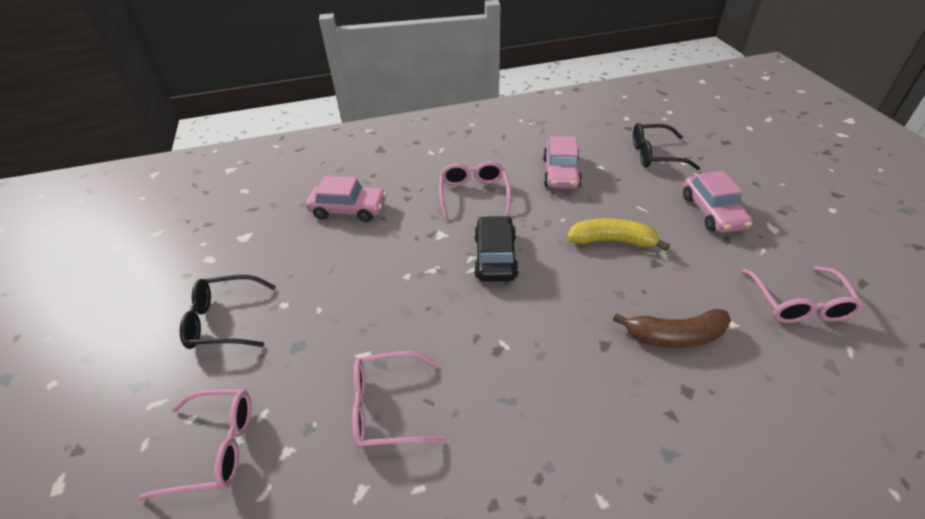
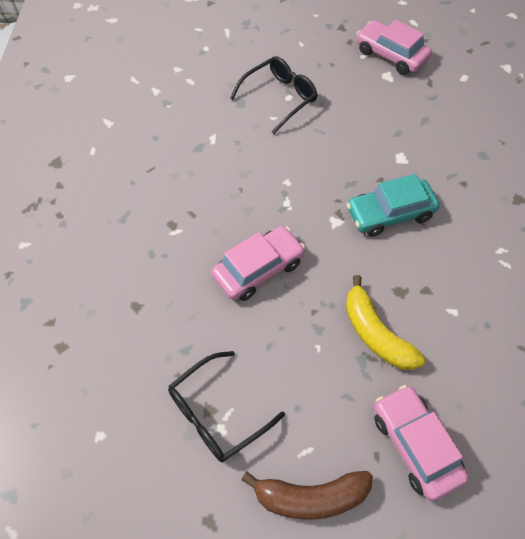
black car: 1 -> 0
pink glasses: 4 -> 0
turquoise car: 0 -> 1

